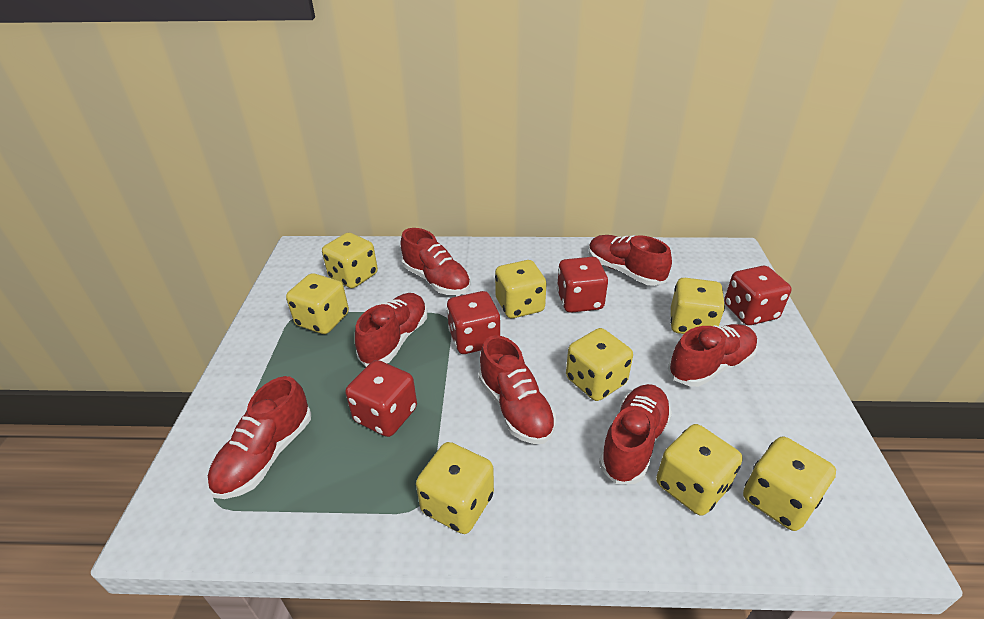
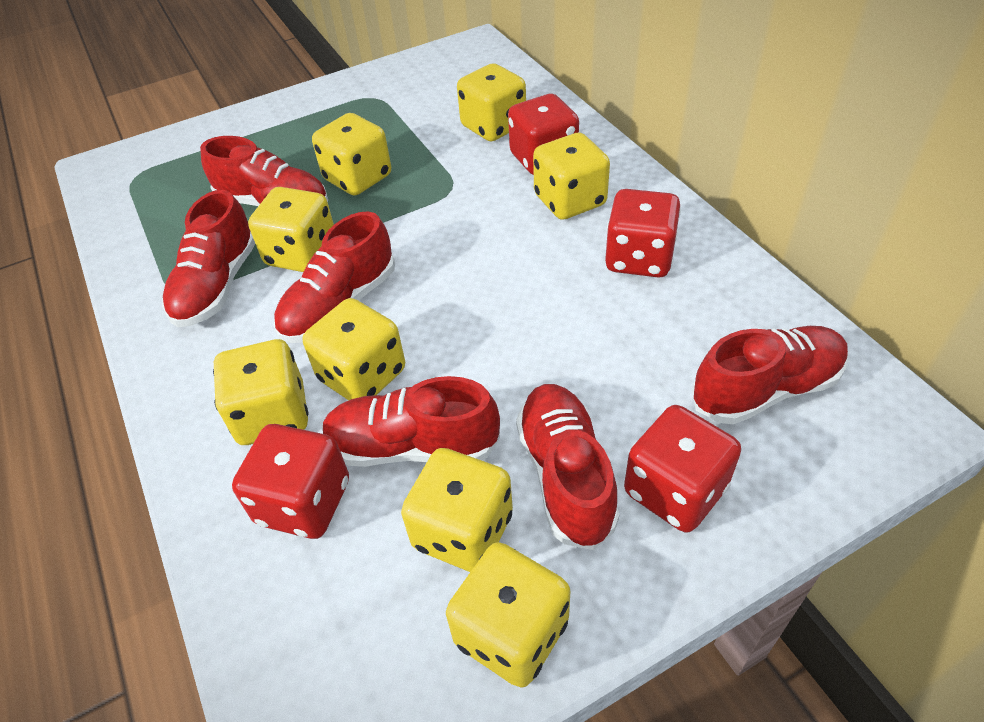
red shoe: 7 -> 6

